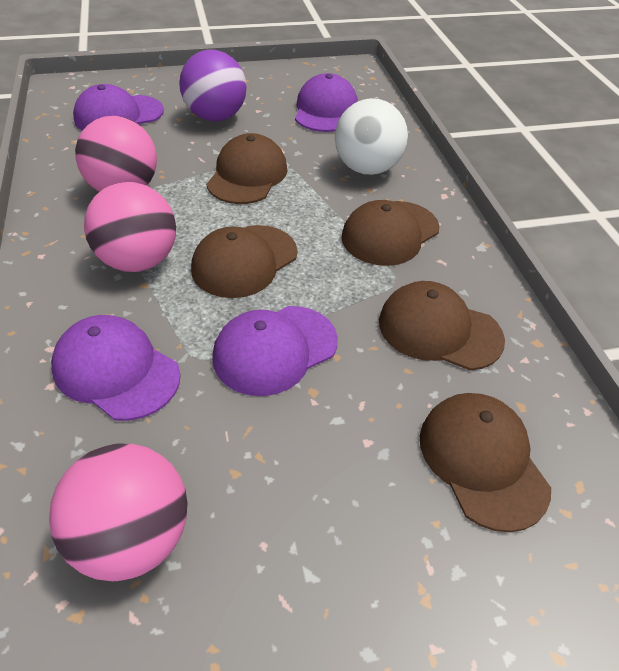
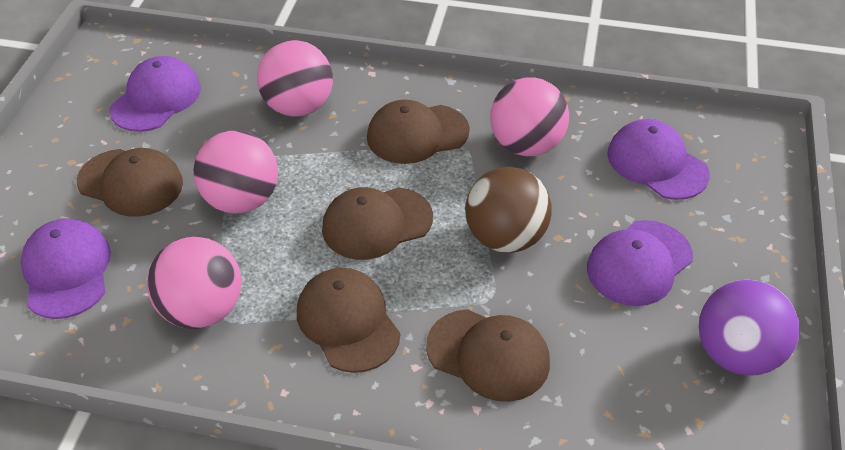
brown ball: 0 -> 1
pink ball: 3 -> 4
white ball: 1 -> 0

